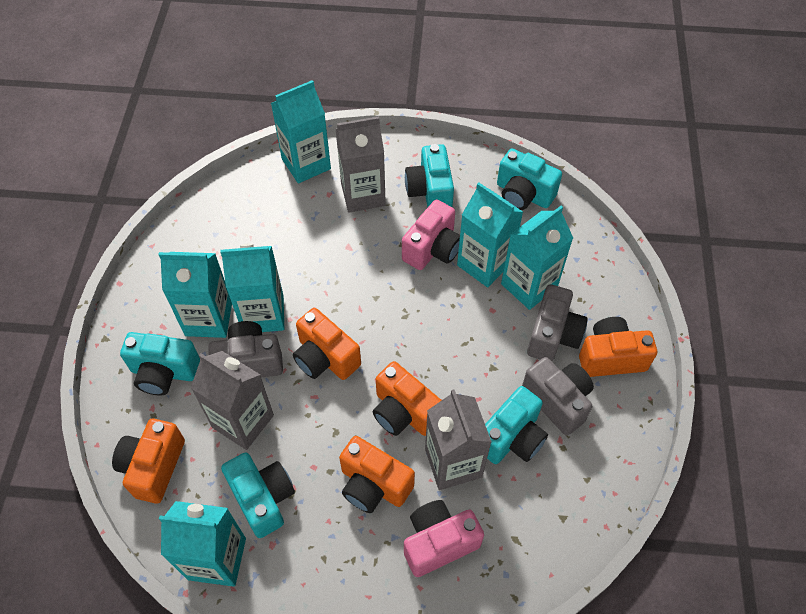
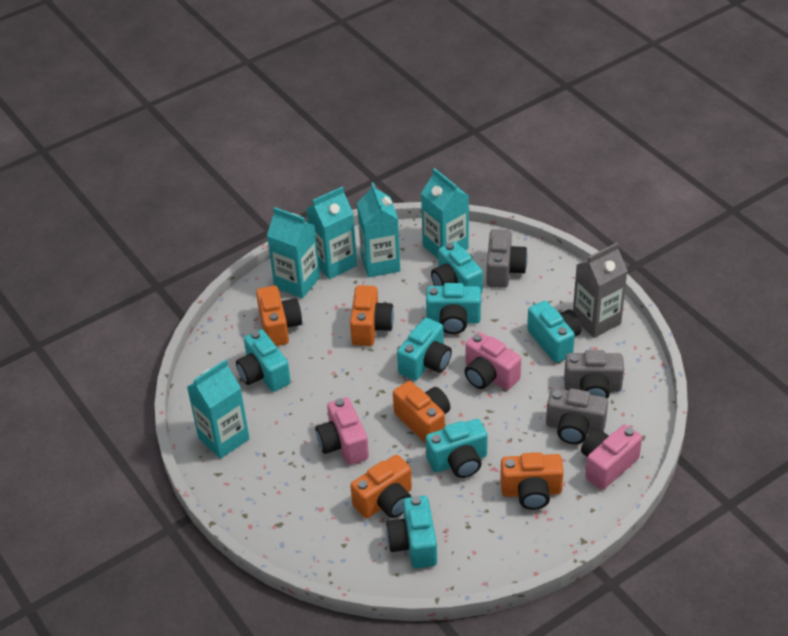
grey carton: 3 -> 1
pink camera: 2 -> 3
turquoise camera: 5 -> 7
turquoise carton: 6 -> 5

